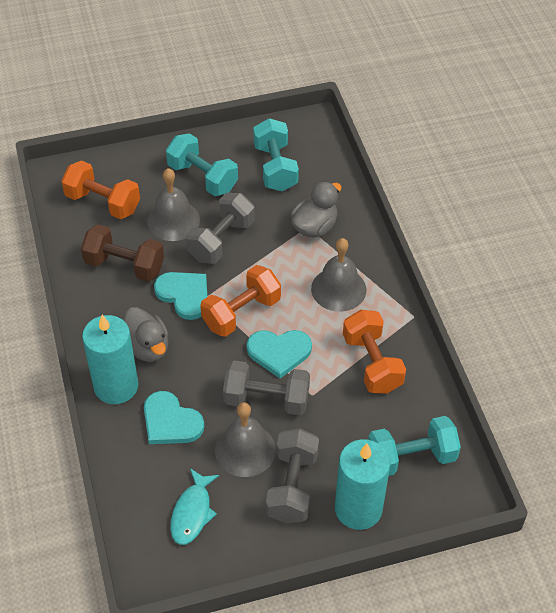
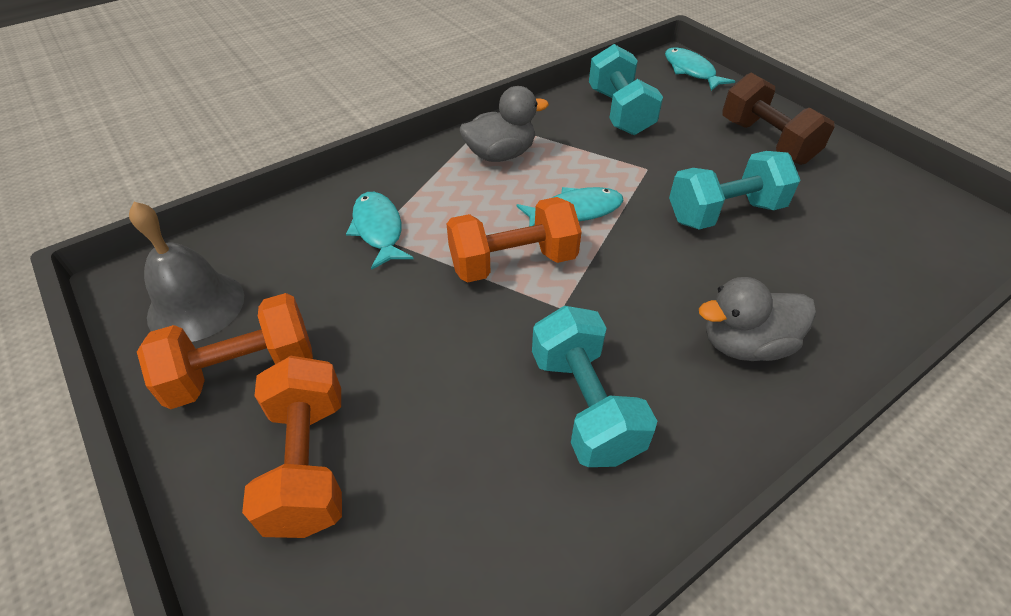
grey bell: 3 -> 1
grey dumbbell: 3 -> 0
turquoise candle: 2 -> 0
turquoise fish: 1 -> 3
turquoise heart: 3 -> 0

